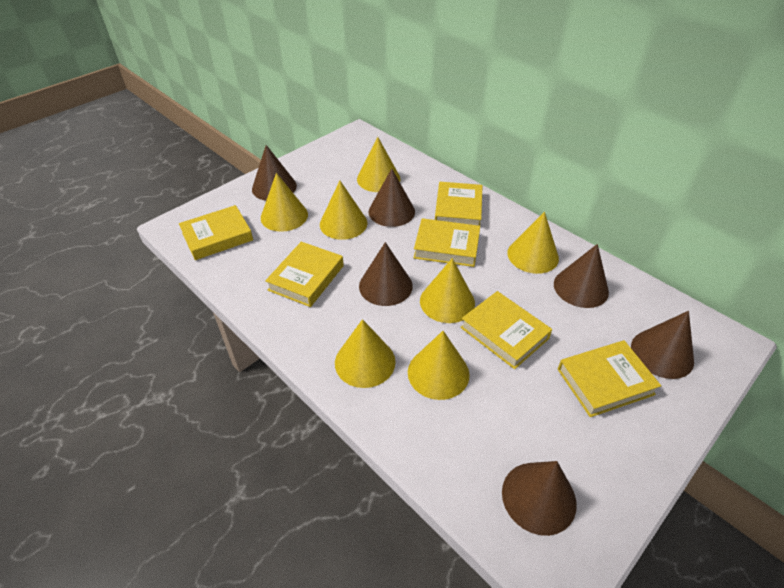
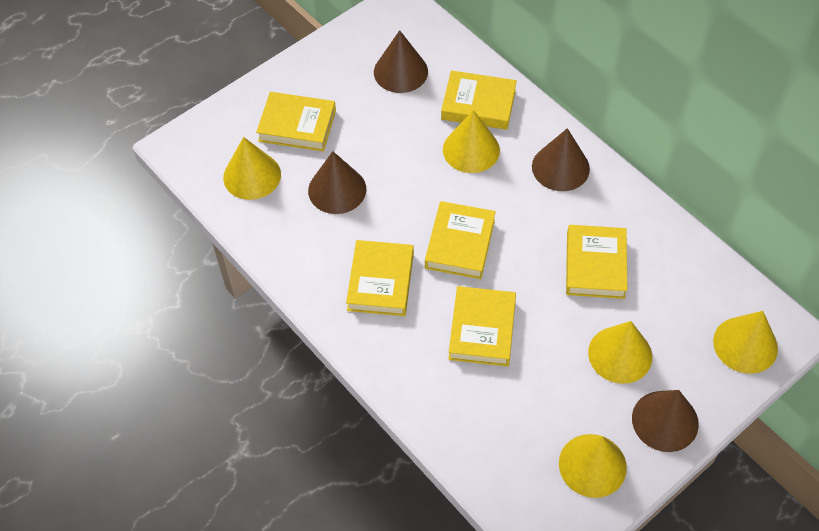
brown cone: 6 -> 4
yellow cone: 7 -> 5

